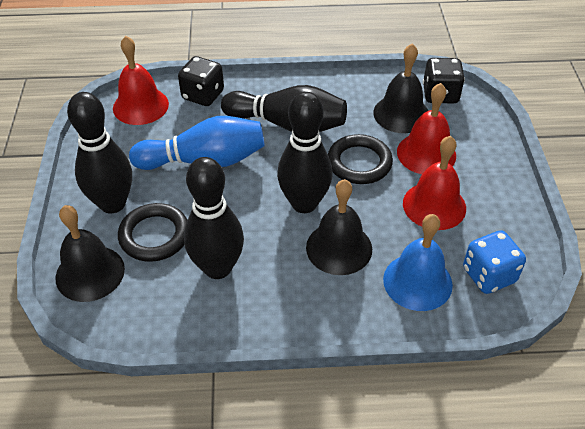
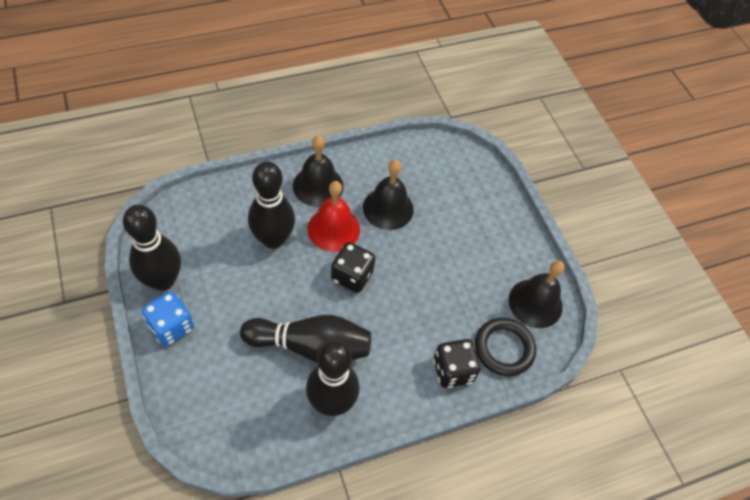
black ring: 2 -> 1
blue bell: 1 -> 0
blue bowling pin: 1 -> 0
red bell: 3 -> 1

